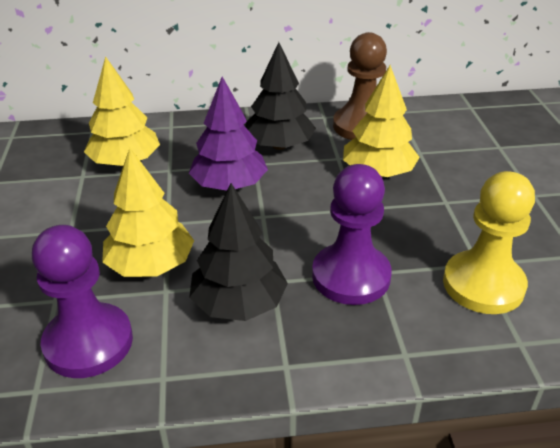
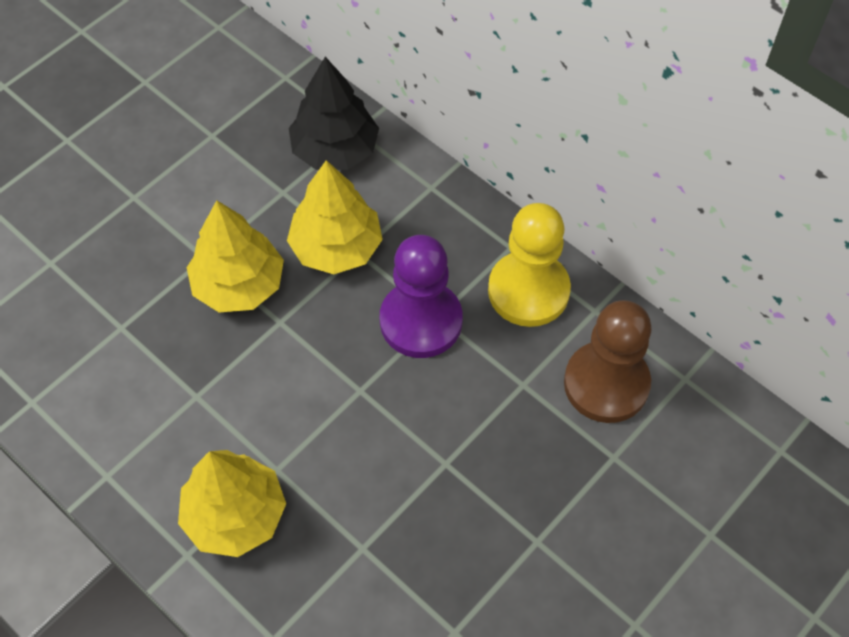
black tree: 2 -> 1
purple pawn: 2 -> 1
purple tree: 1 -> 0

